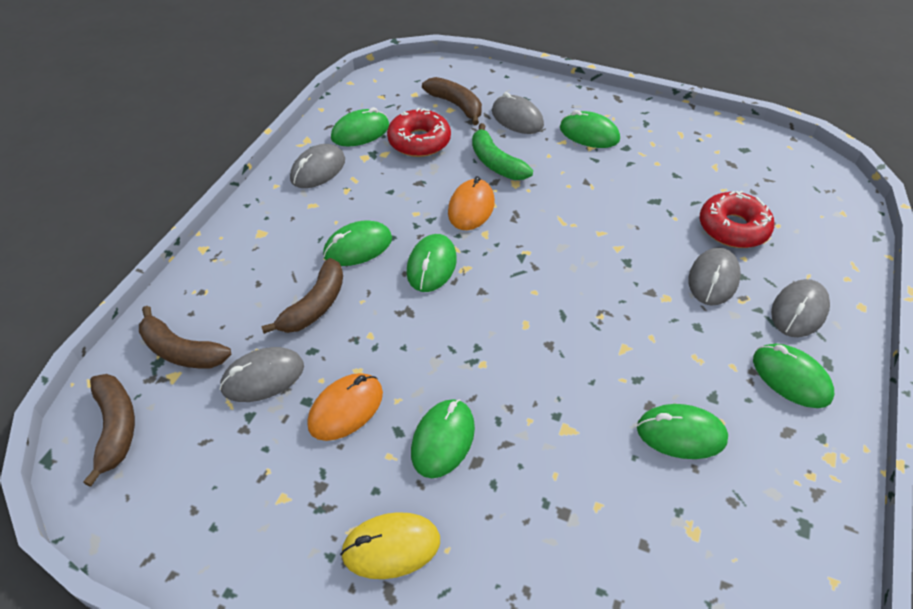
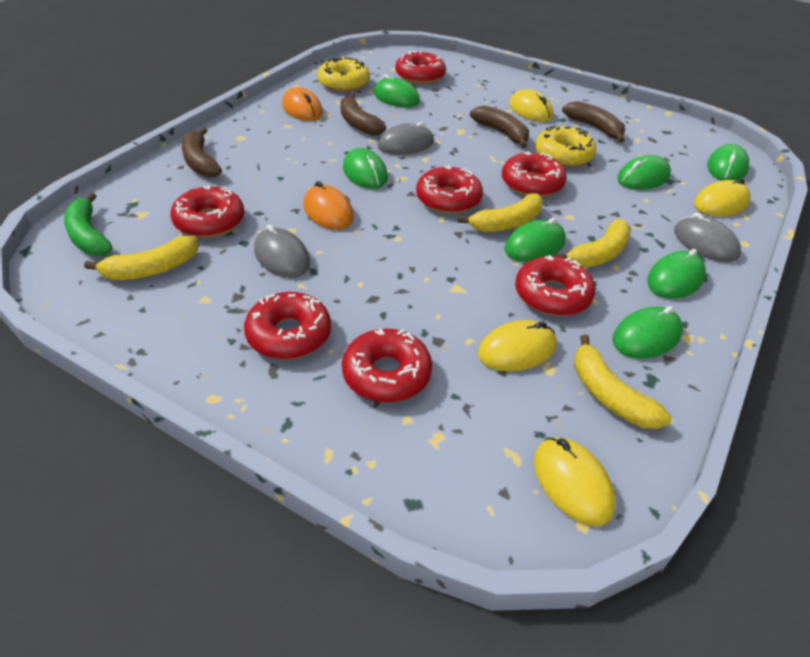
grey mouse: 5 -> 3
red donut: 2 -> 7
yellow banana: 0 -> 4
yellow donut: 0 -> 2
yellow mouse: 1 -> 4

